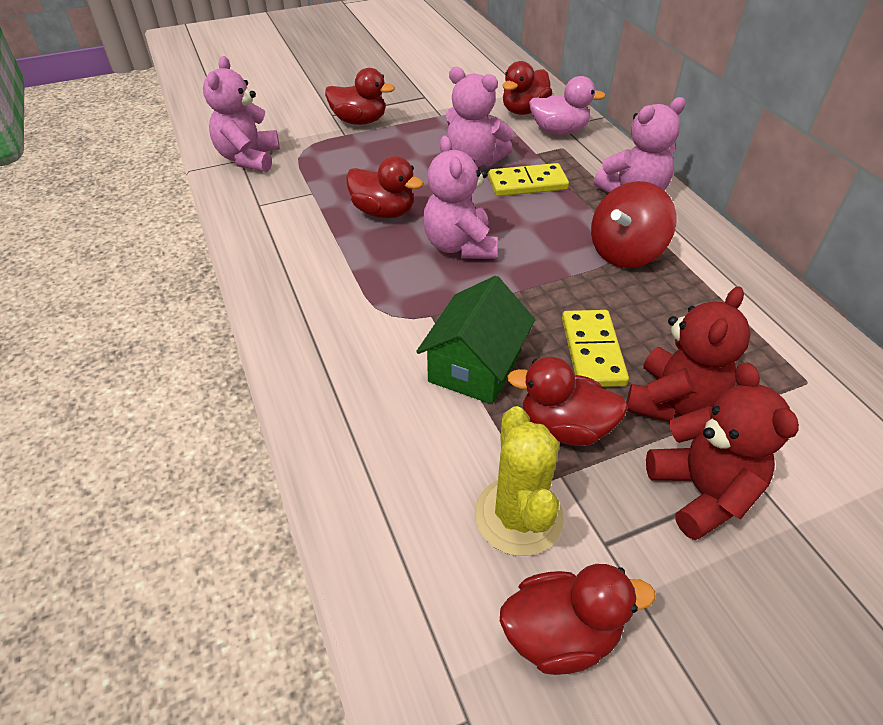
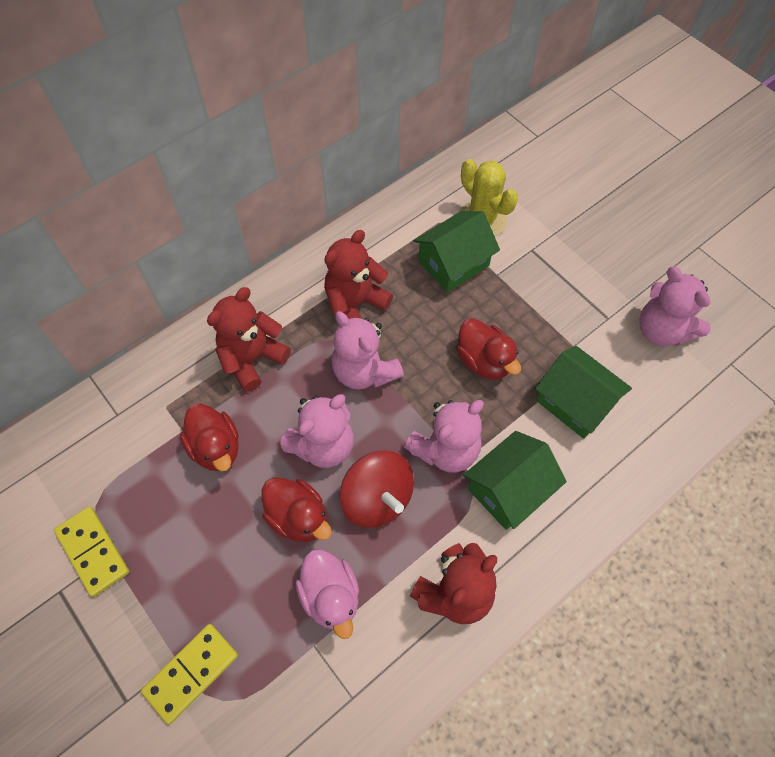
green house: 1 -> 3
red duck: 5 -> 3
red teddy bear: 2 -> 3

